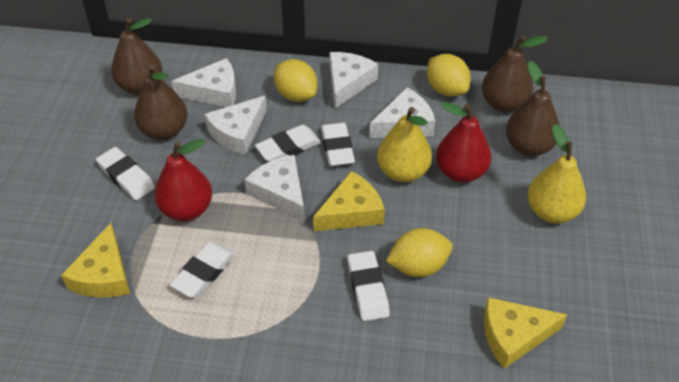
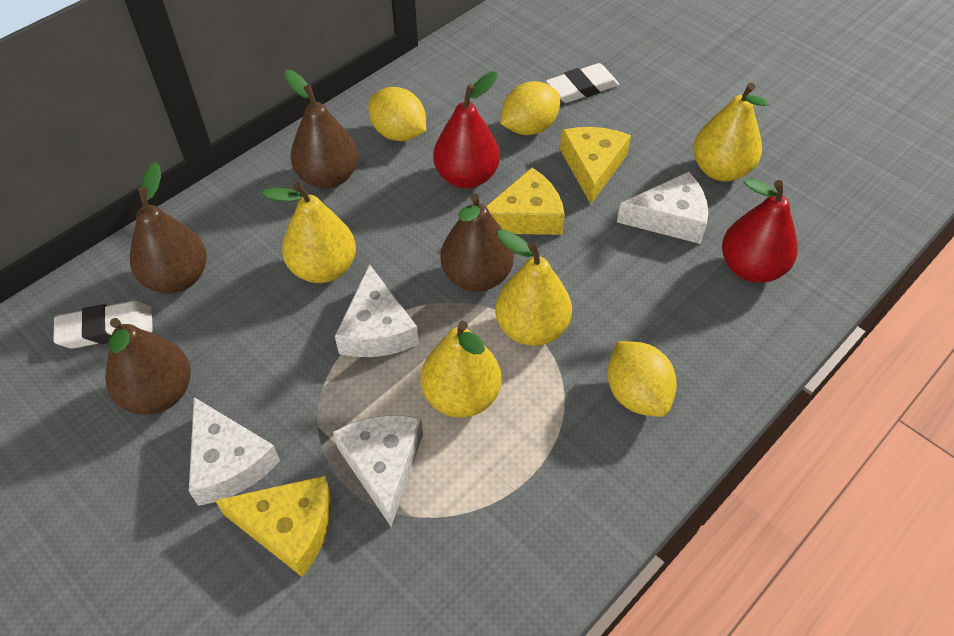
white cheese: 5 -> 4
white eraser: 5 -> 2
yellow pear: 2 -> 4

